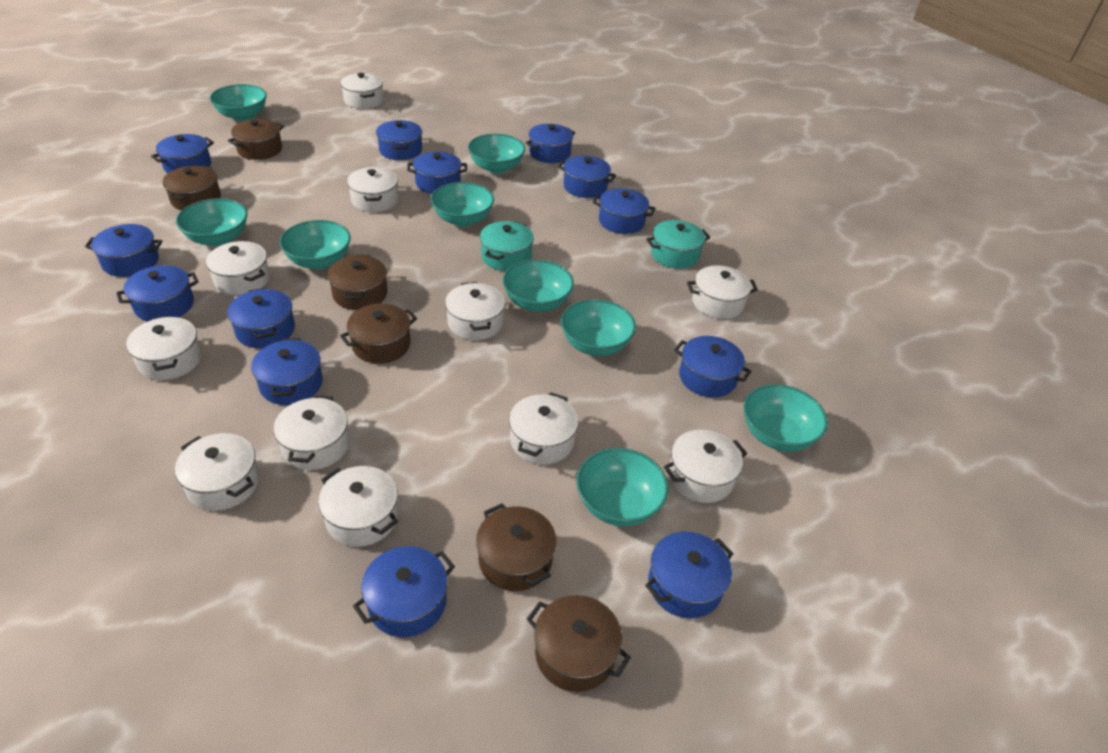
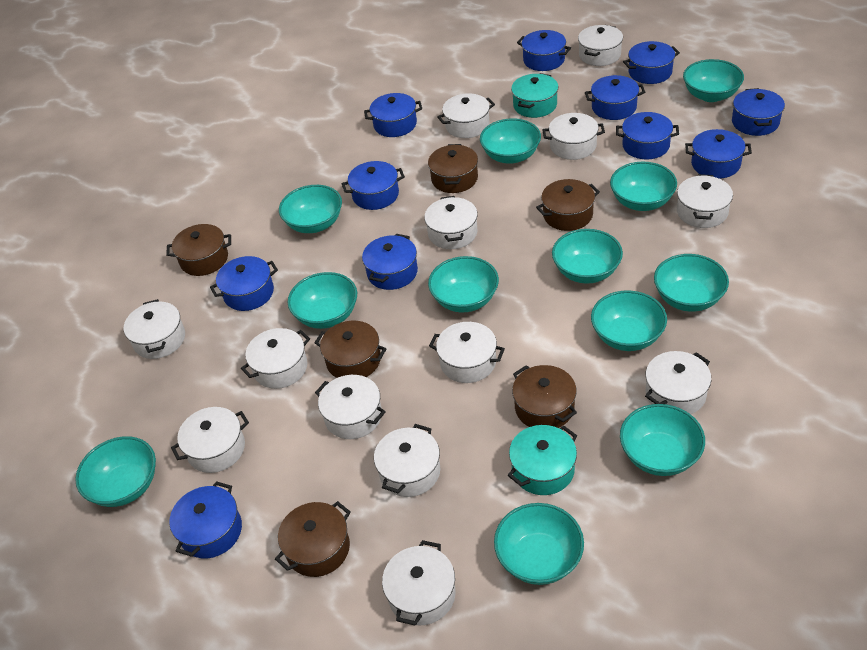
blue pot: 13 -> 11
turquoise bowl: 9 -> 12
white pot: 11 -> 13

